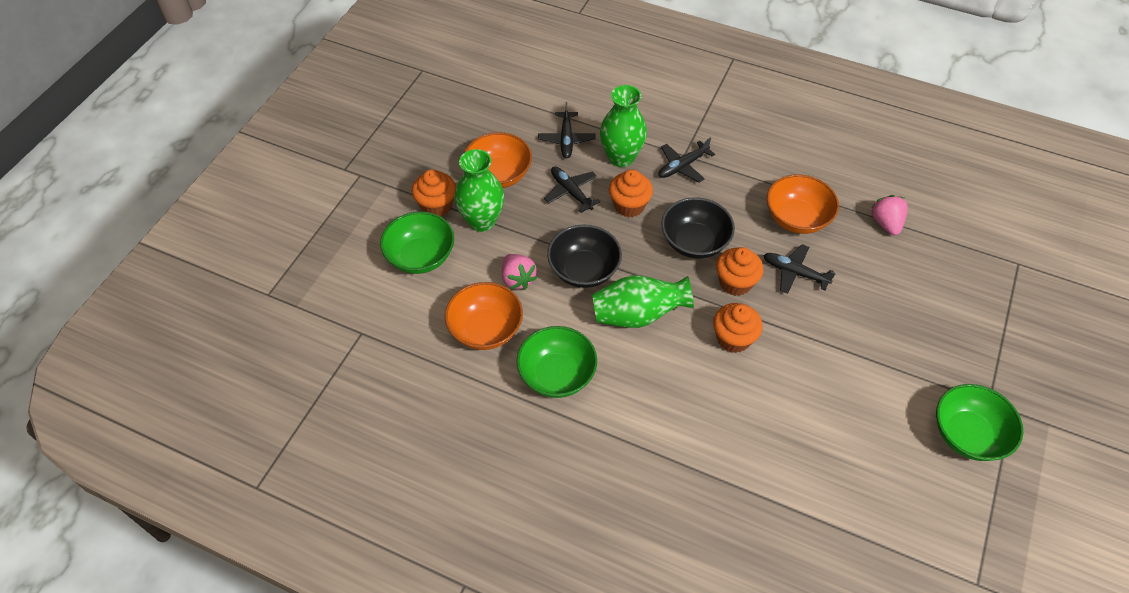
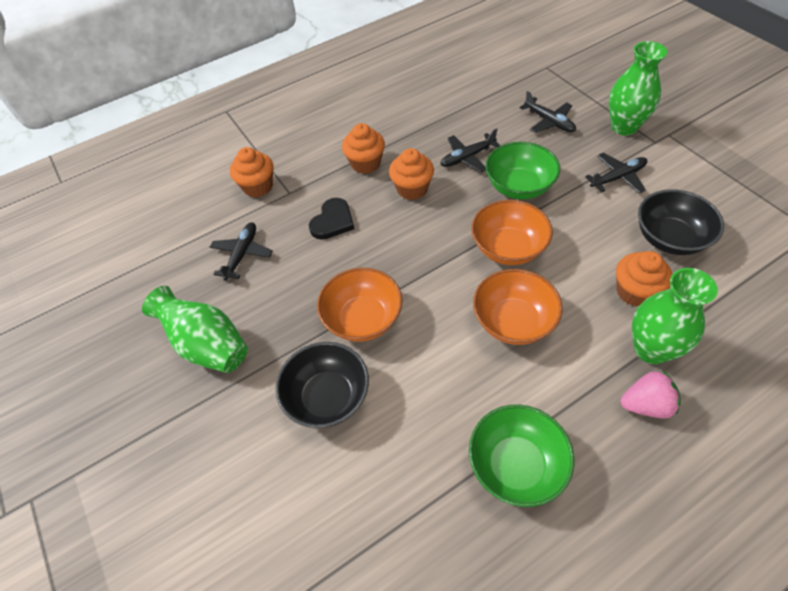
black heart: 0 -> 1
green bowl: 3 -> 2
pink strawberry: 2 -> 1

